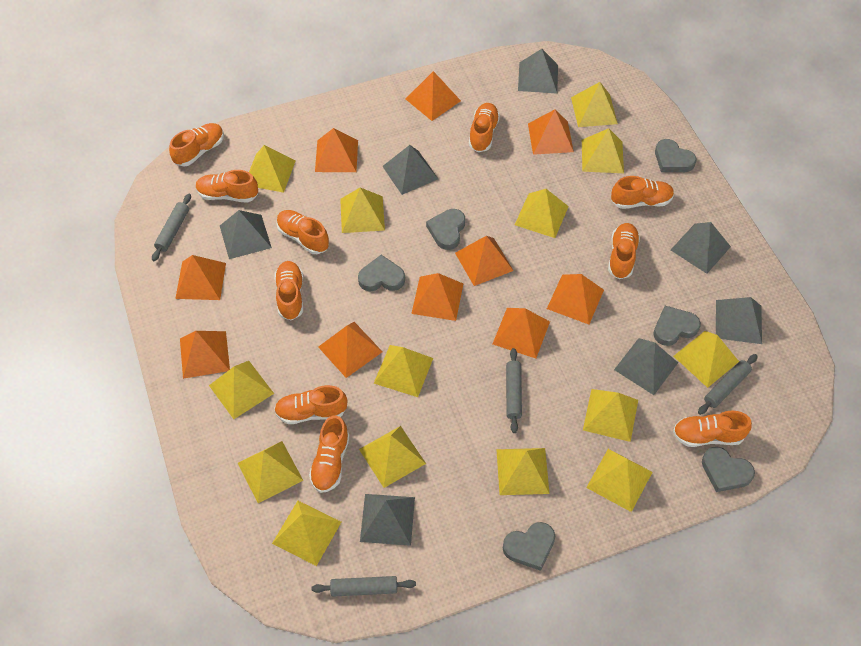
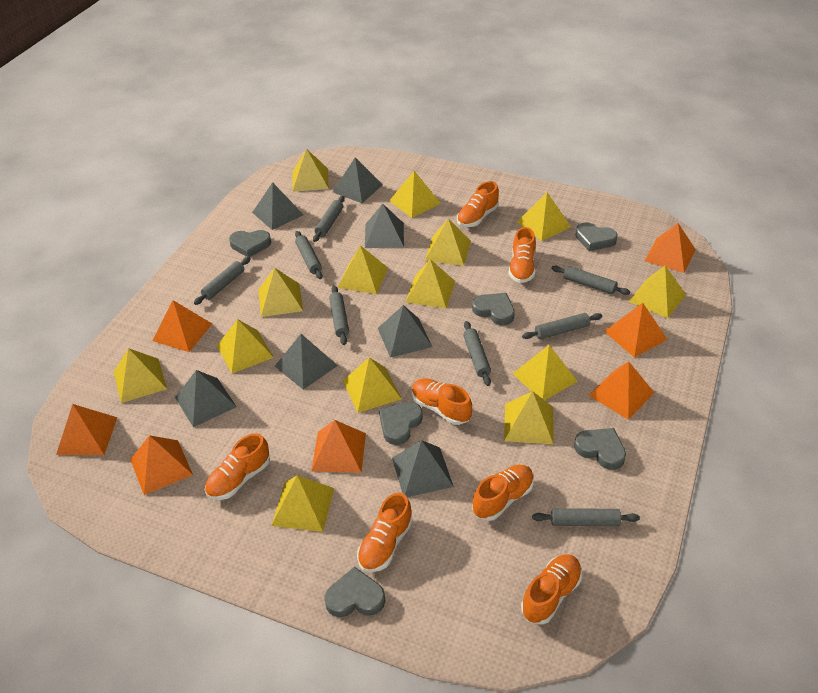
grey rolling pin: 4 -> 8
orange pyramid: 10 -> 7
orange shoe: 10 -> 7

